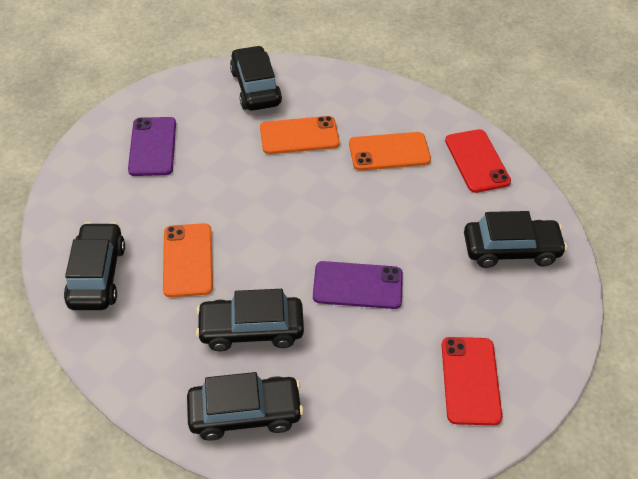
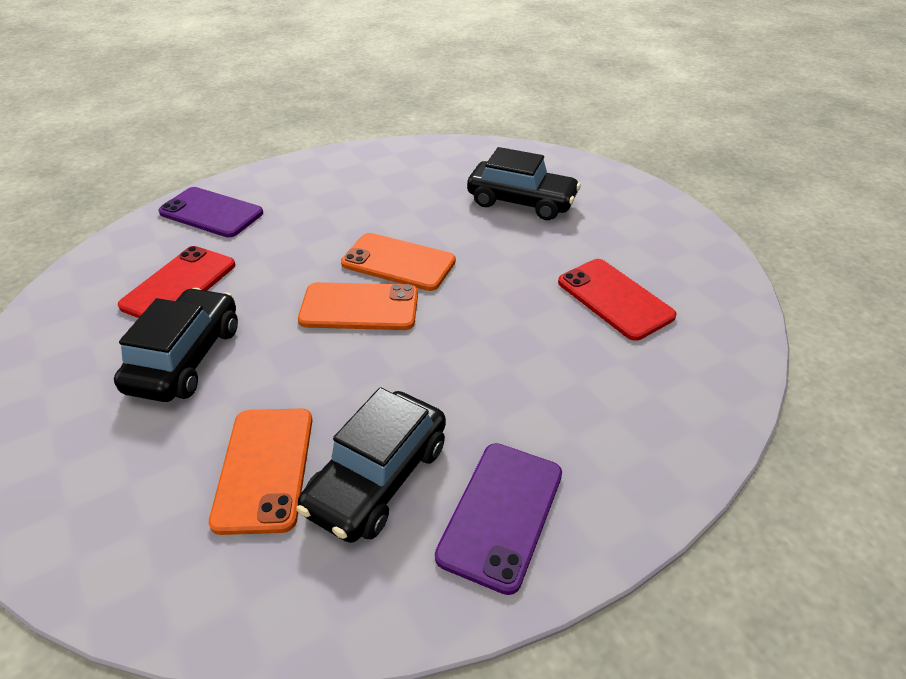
black car: 5 -> 3

